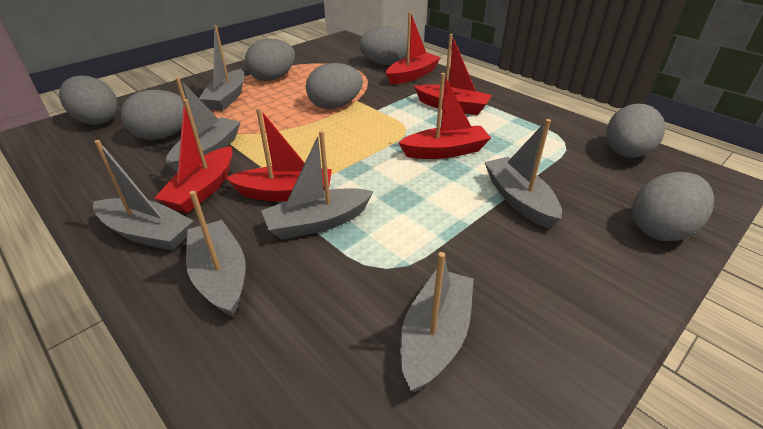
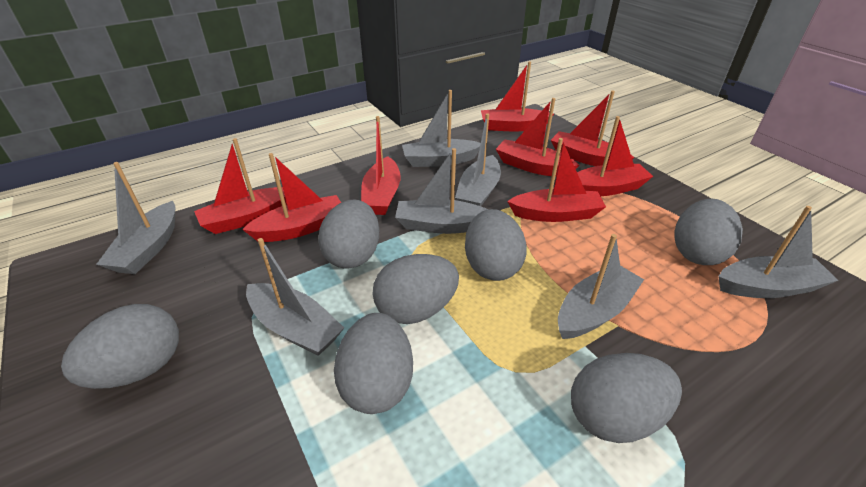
red boat: 5 -> 8

